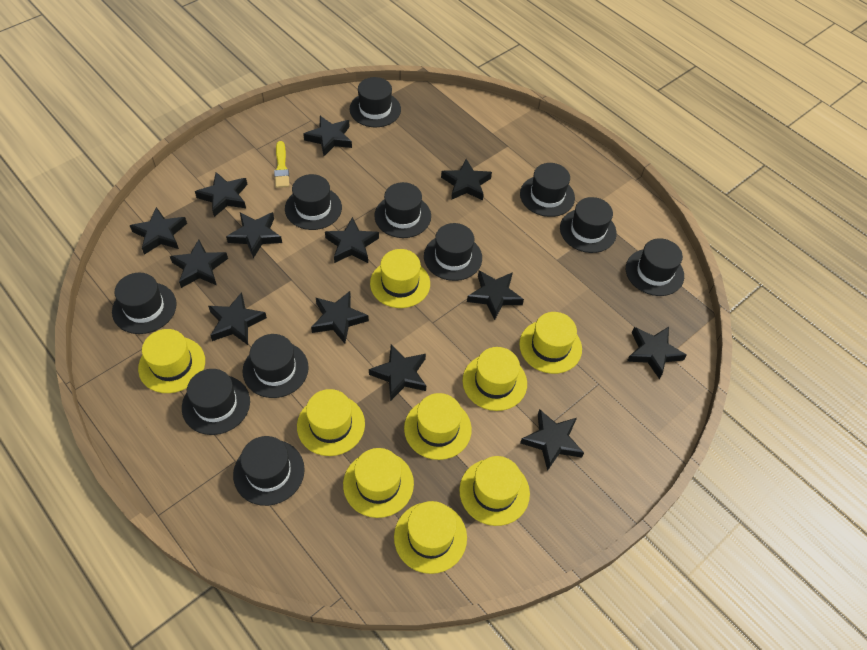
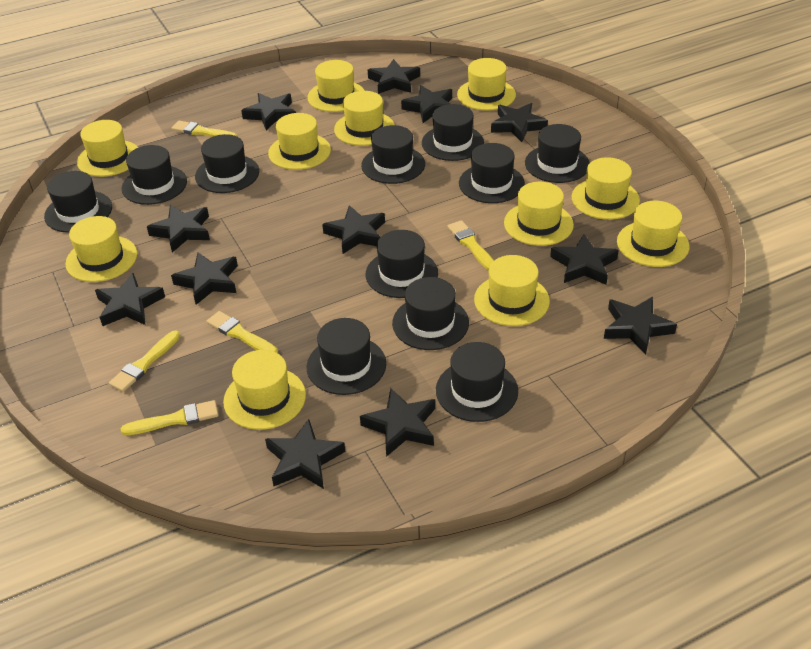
black star: 13 -> 12
yellow brush: 1 -> 5
yellow hat: 9 -> 11

